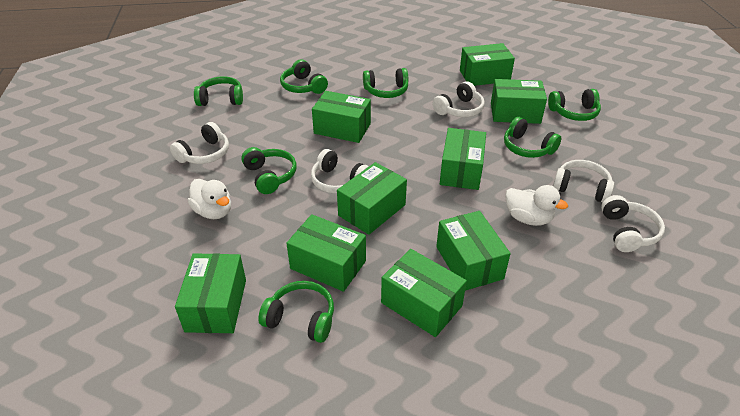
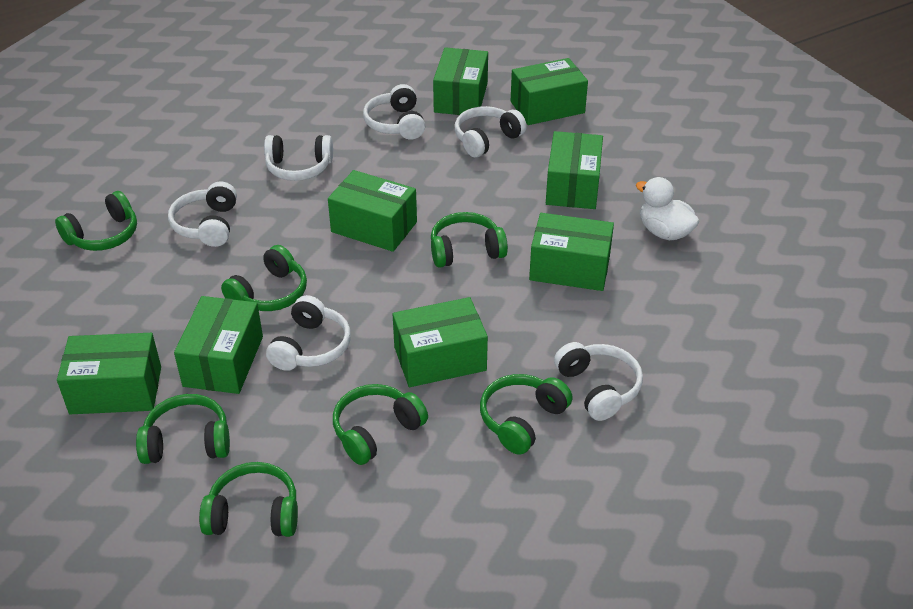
green box: 9 -> 8
white duck: 2 -> 1
white headphones: 5 -> 6

